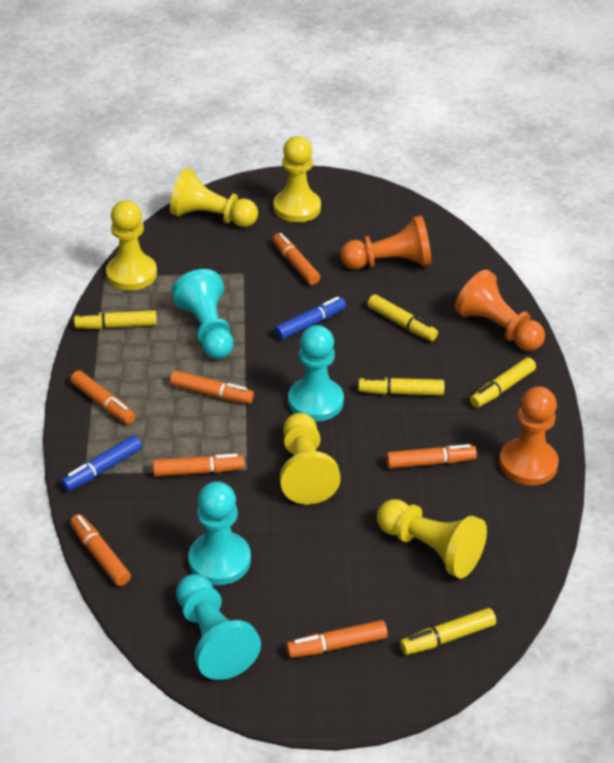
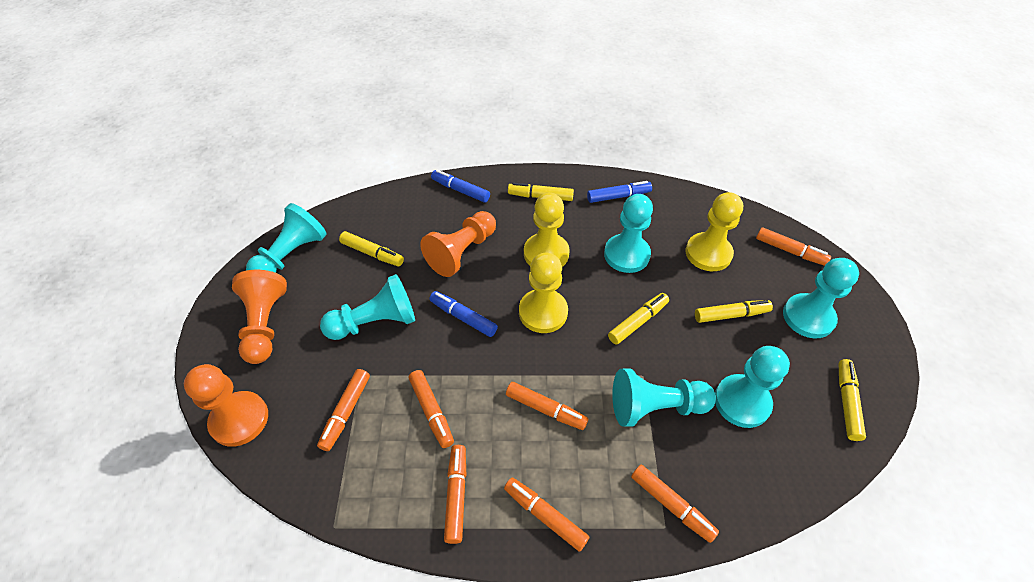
blue marker: 2 -> 3
turquoise pawn: 4 -> 6
yellow pawn: 5 -> 3

